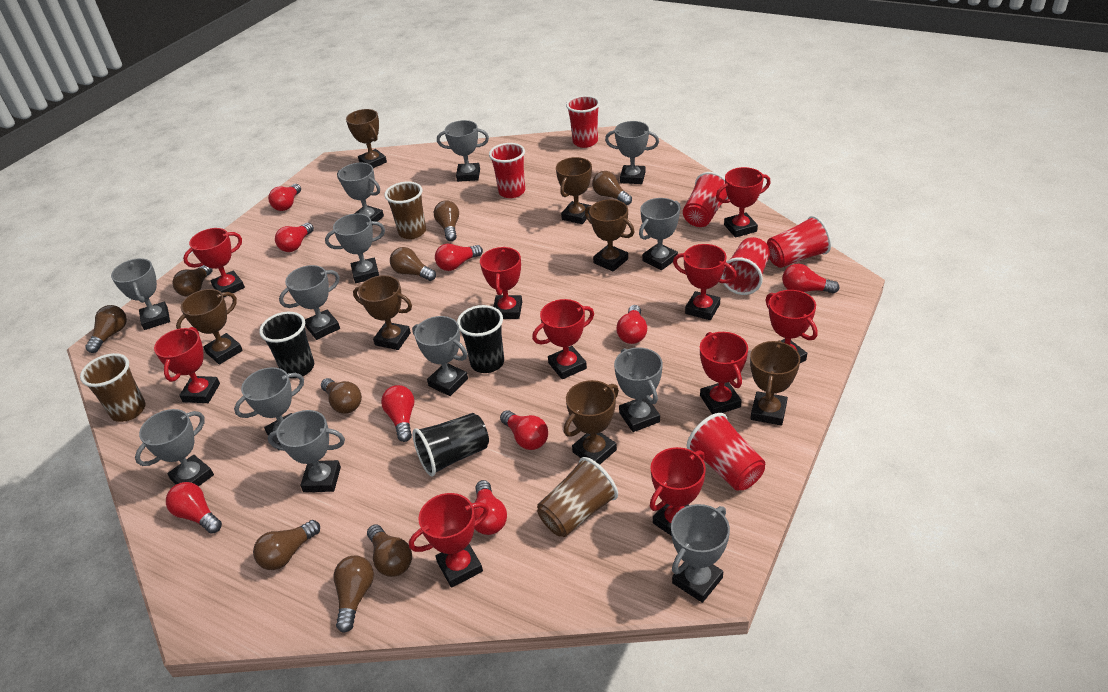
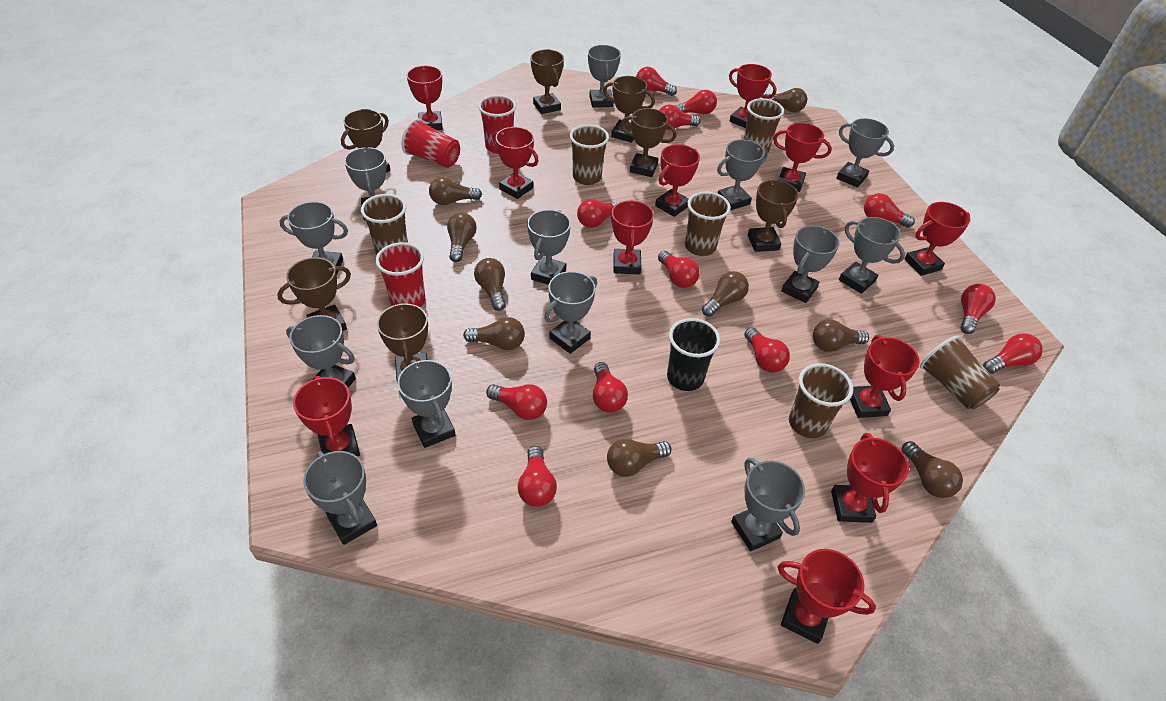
black cup: 3 -> 1
brown cup: 3 -> 6
red cup: 6 -> 3
red light bulb: 9 -> 12
red trophy: 10 -> 11

